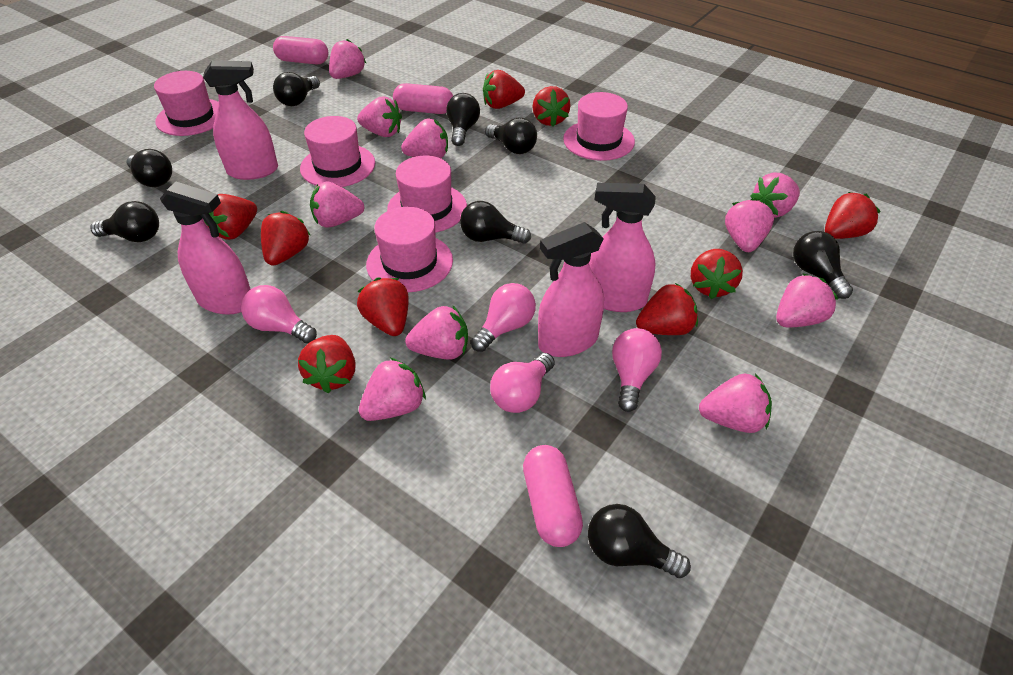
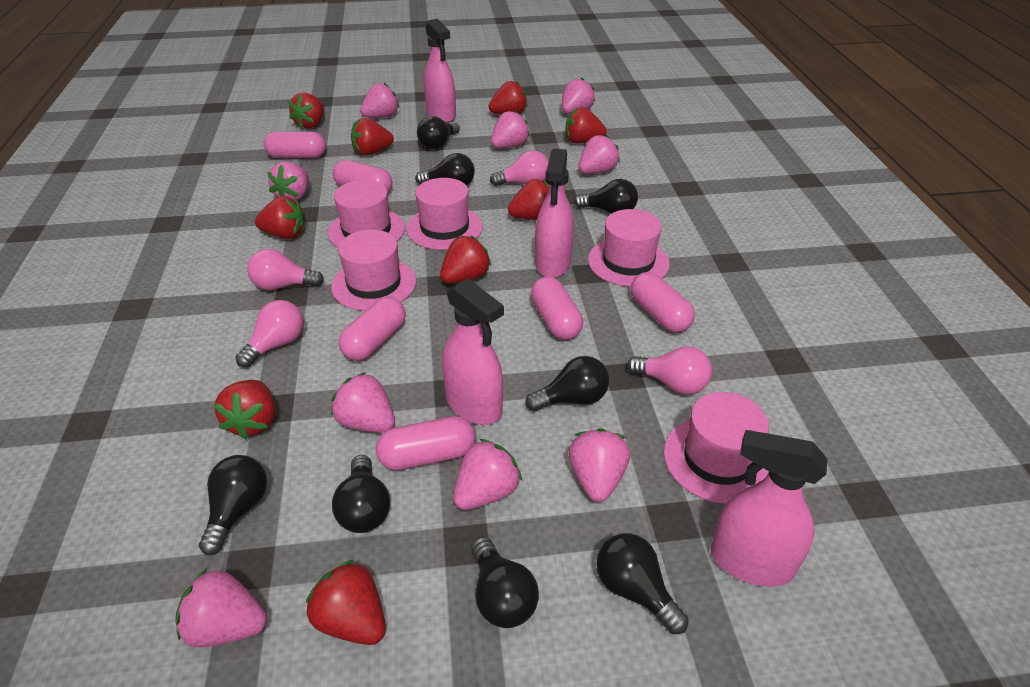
pink capsule: 3 -> 6
pink strawberry: 10 -> 9

